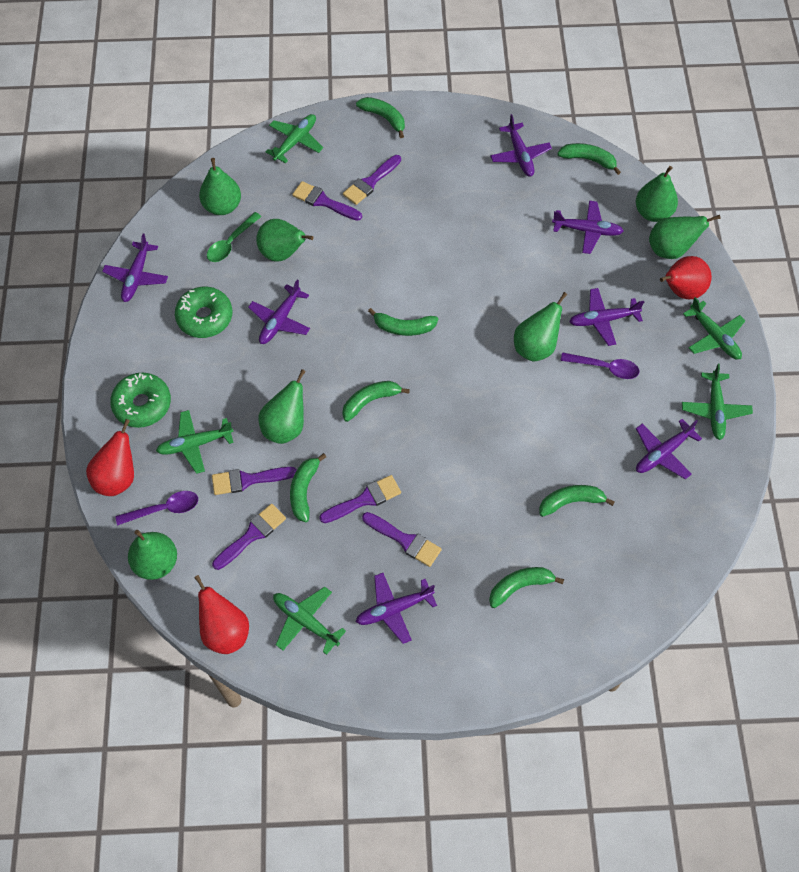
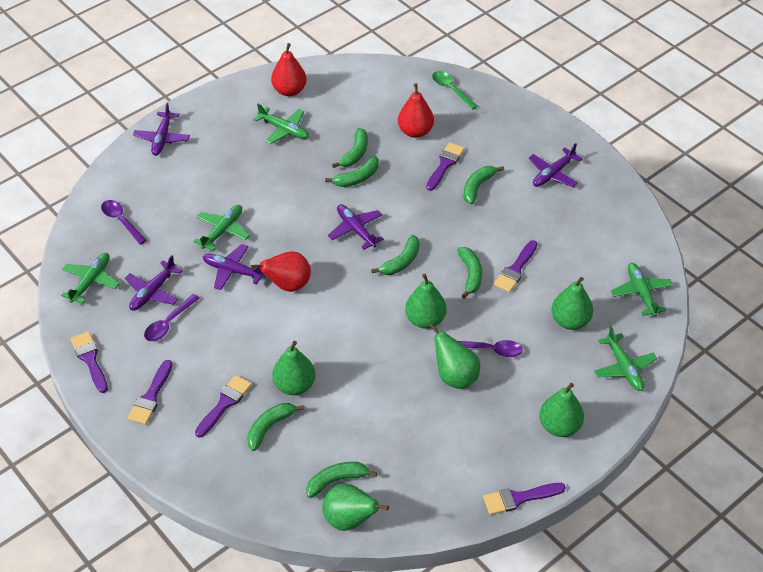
green donut: 2 -> 0
green pear: 7 -> 6
purple plane: 7 -> 5
purple spoon: 2 -> 3

